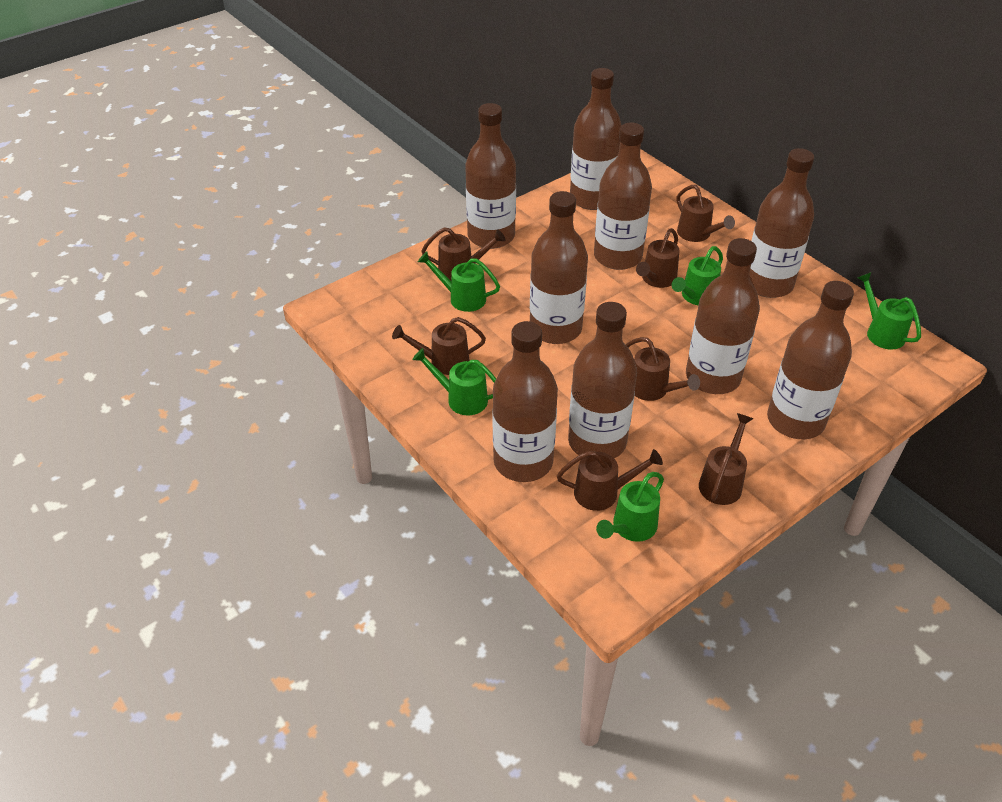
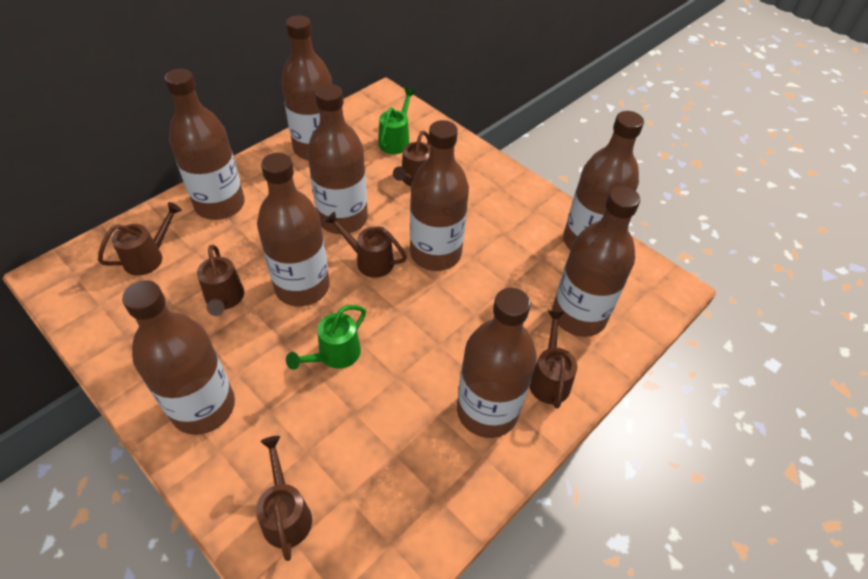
brown watering can: 7 -> 6
green watering can: 5 -> 2

